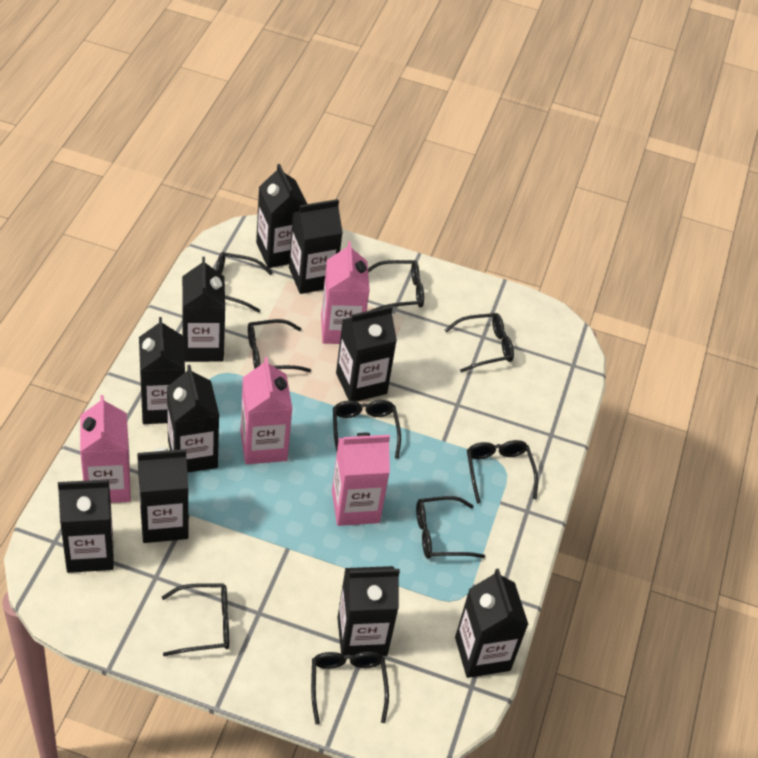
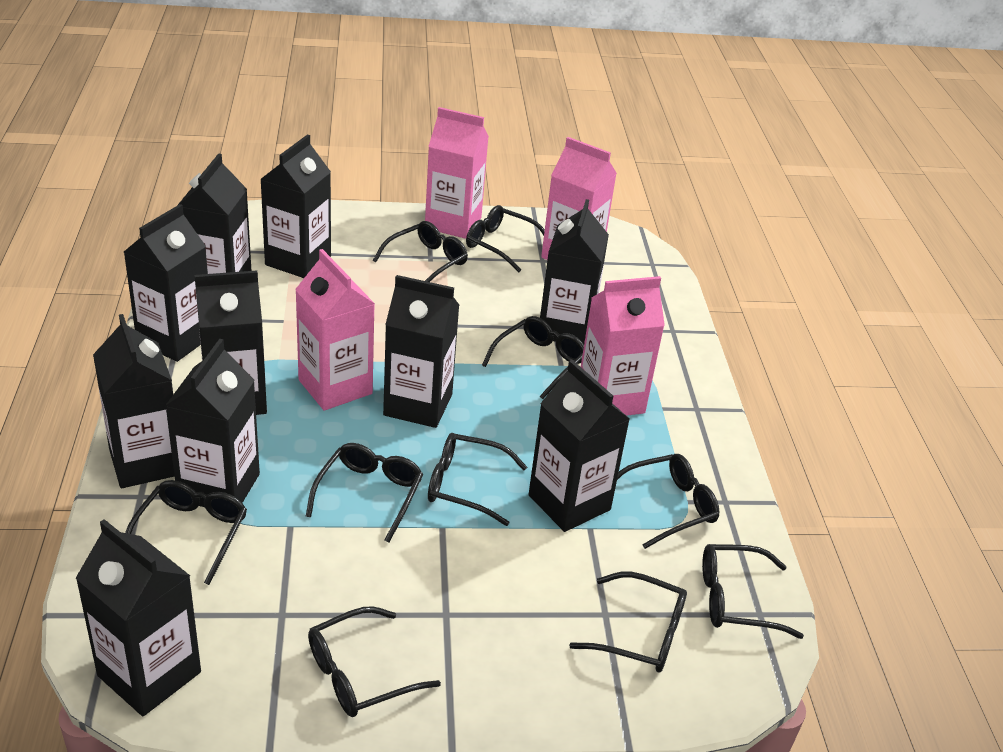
black glasses: 9 -> 10

